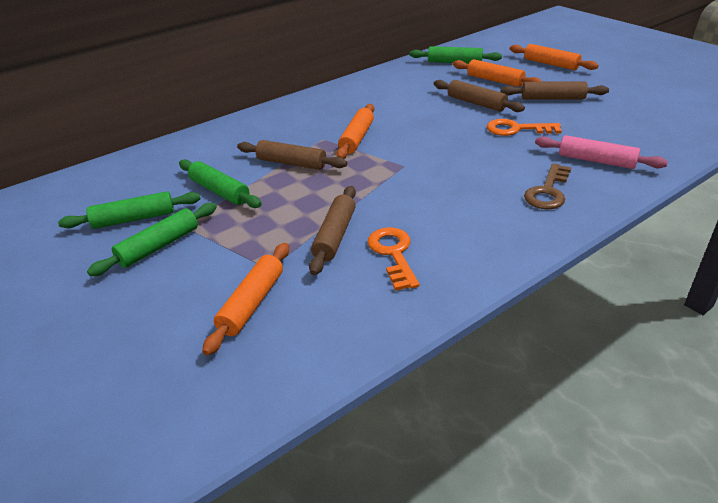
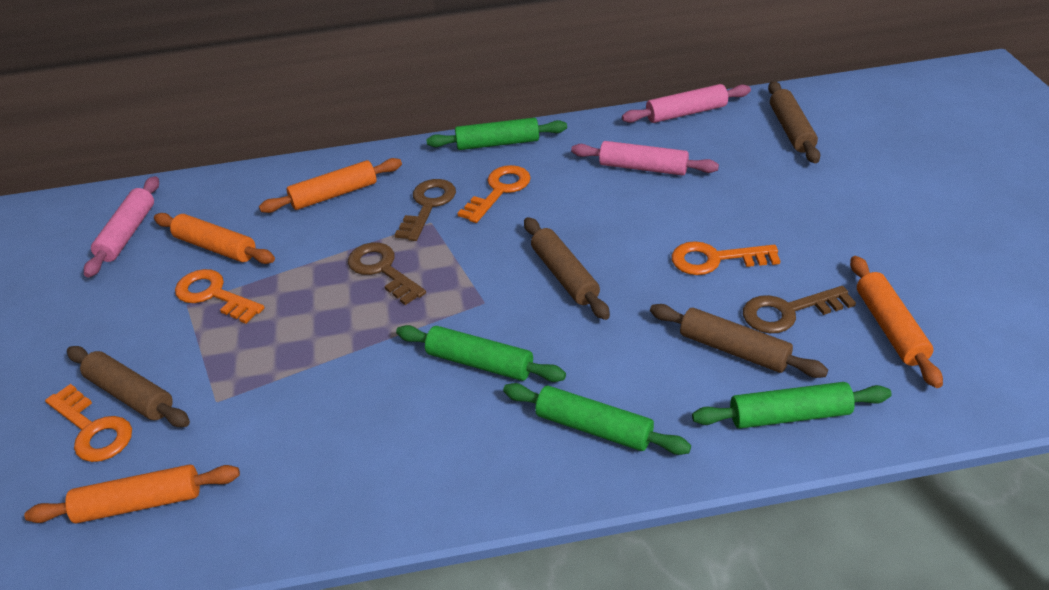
brown key: 1 -> 3
orange key: 2 -> 4
pink rolling pin: 1 -> 3

